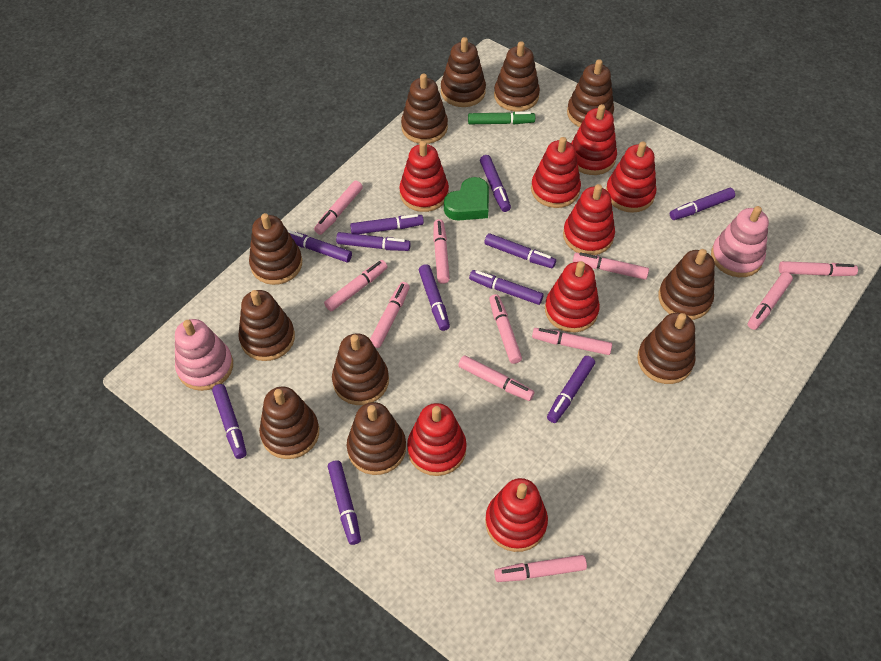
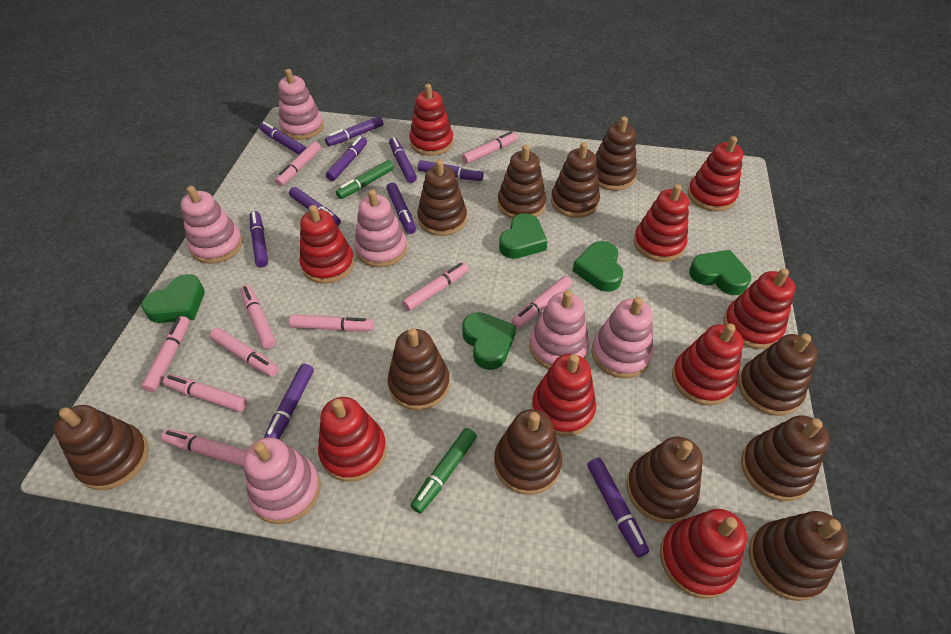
green heart: 1 -> 5
green marker: 1 -> 2
pink marker: 11 -> 10
pink stacking toy: 2 -> 6
purple marker: 11 -> 10
red stacking toy: 8 -> 9

